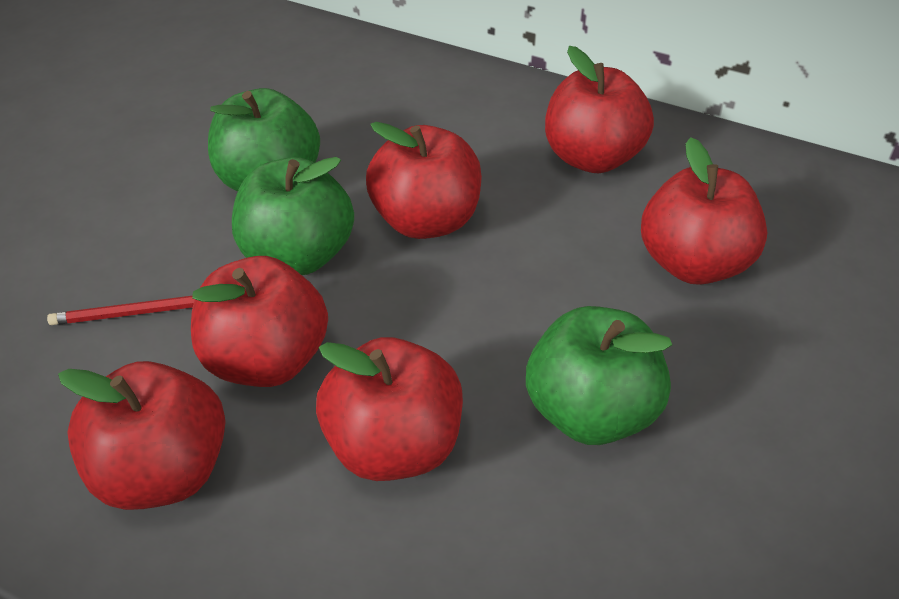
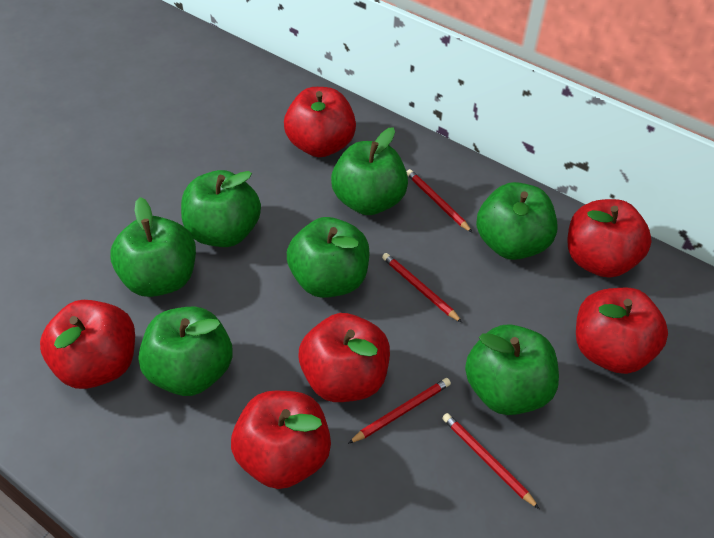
green apple: 3 -> 7
red pencil: 1 -> 4

